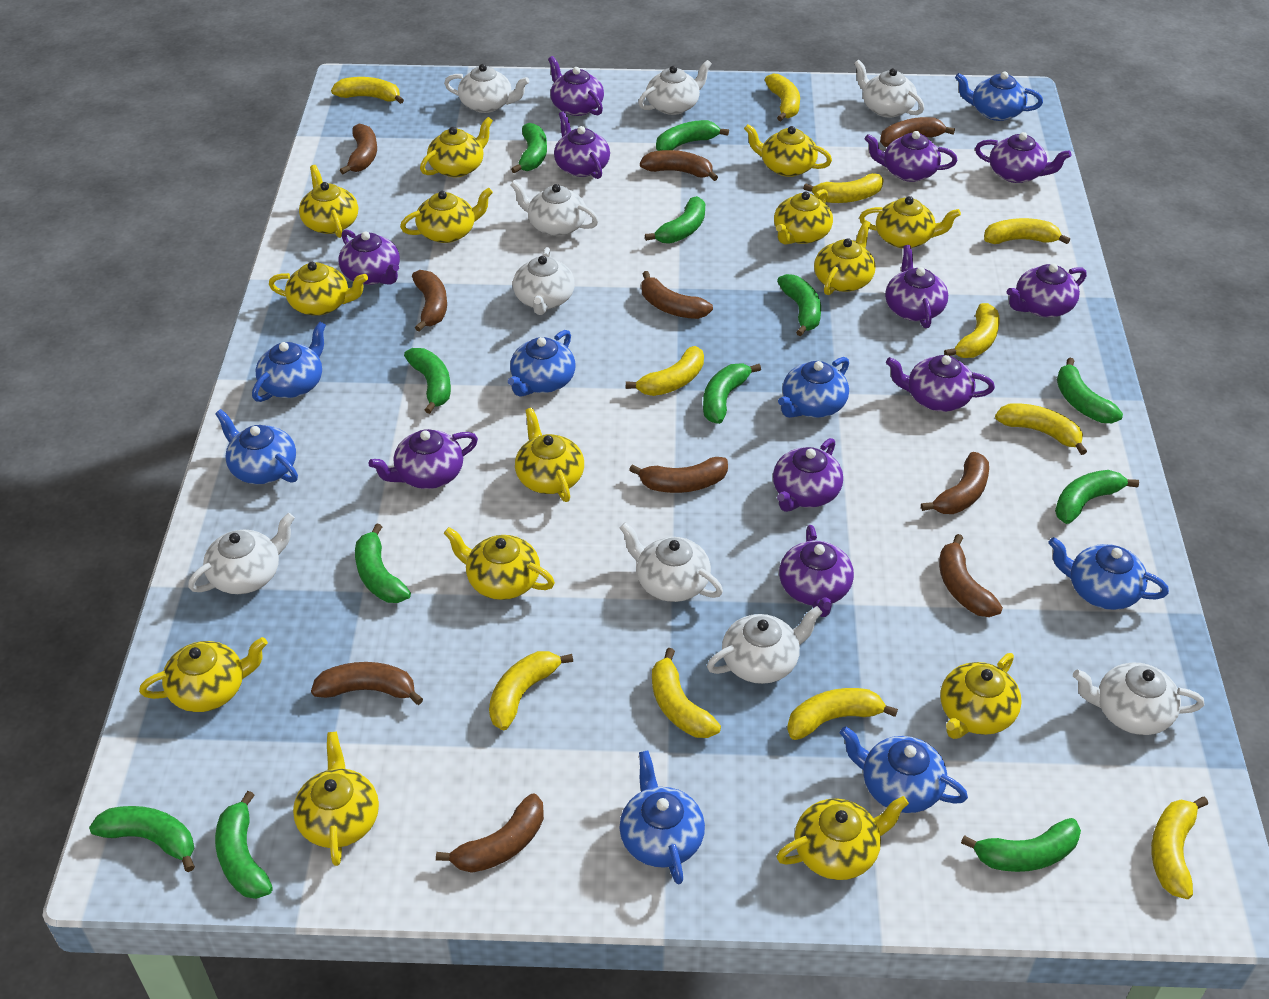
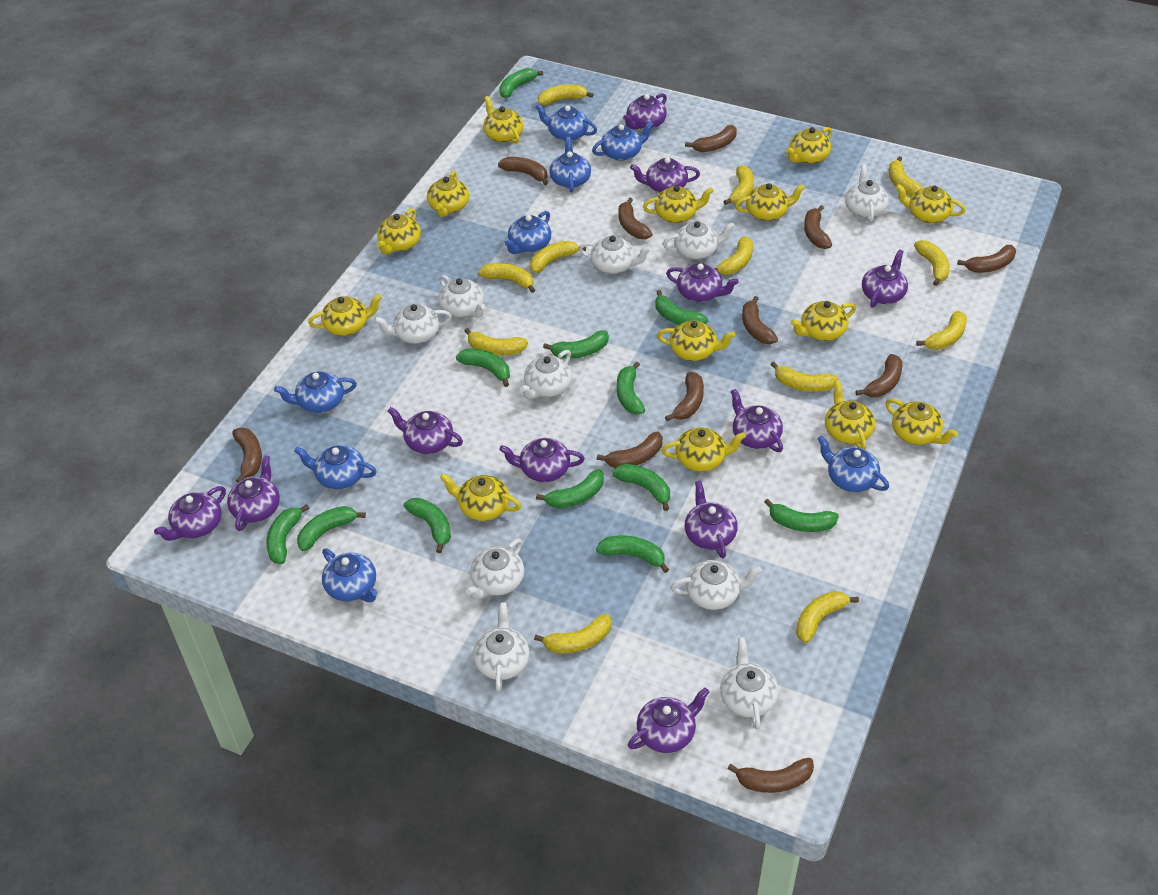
brown banana: 10 -> 11
white teapot: 9 -> 10
yellow banana: 11 -> 12

